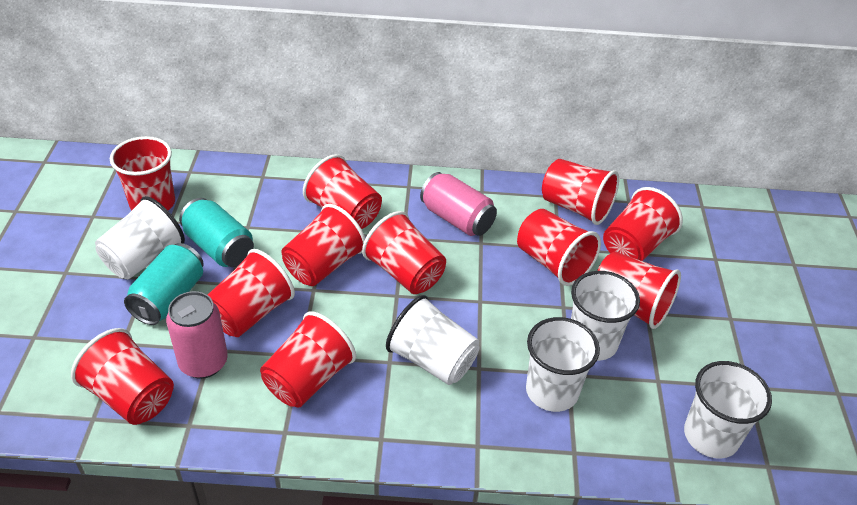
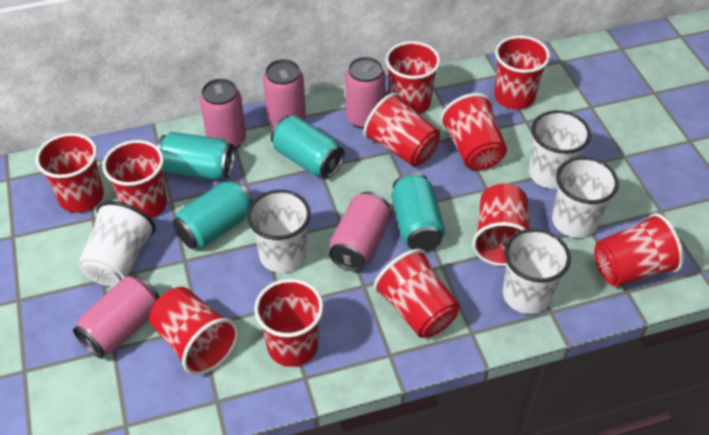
pink can: 2 -> 5
turquoise can: 2 -> 4

